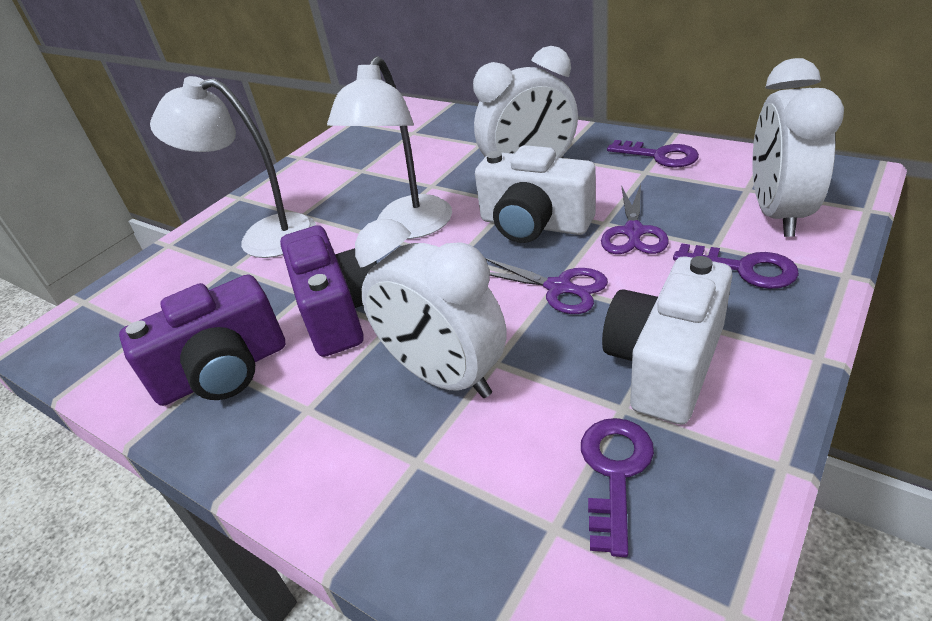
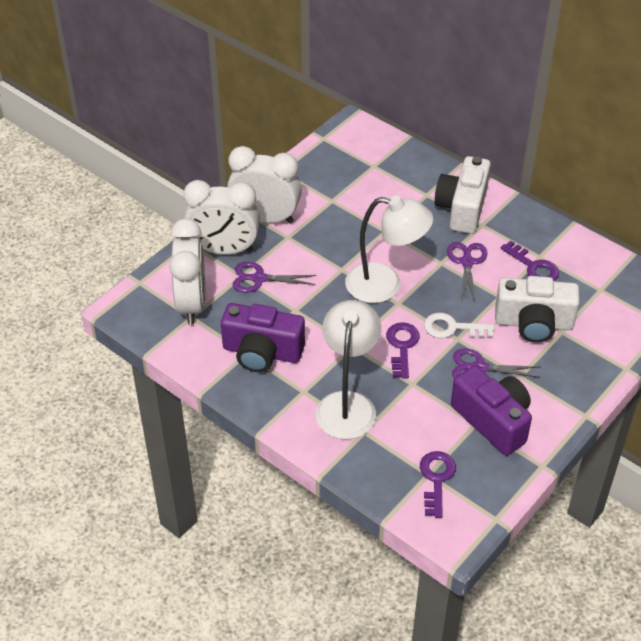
purple scissors: 2 -> 3
white key: 0 -> 1

